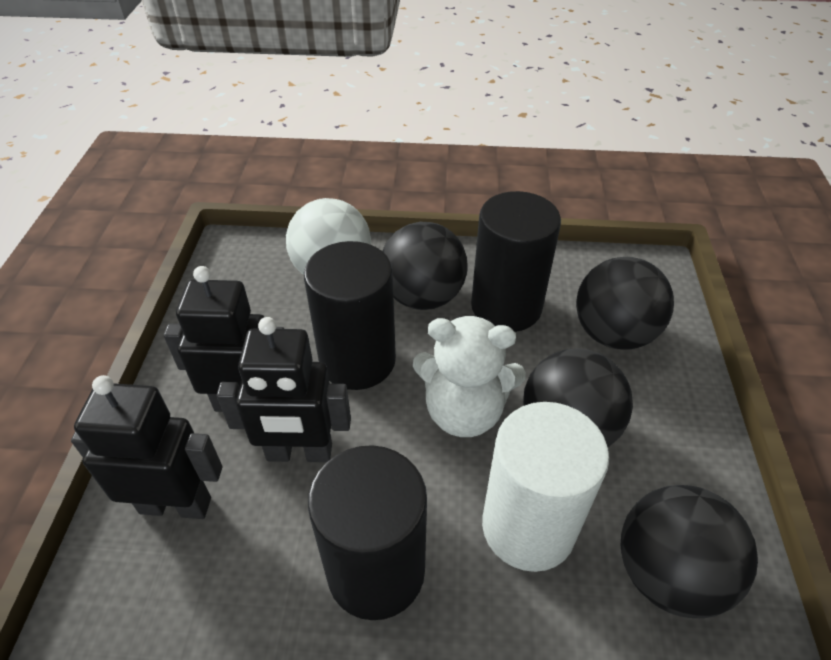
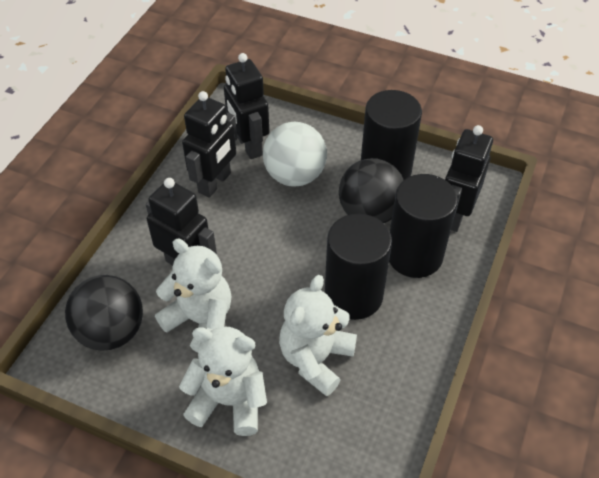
black ball: 4 -> 2
black robot: 3 -> 4
white cylinder: 1 -> 0
white teddy bear: 1 -> 3

